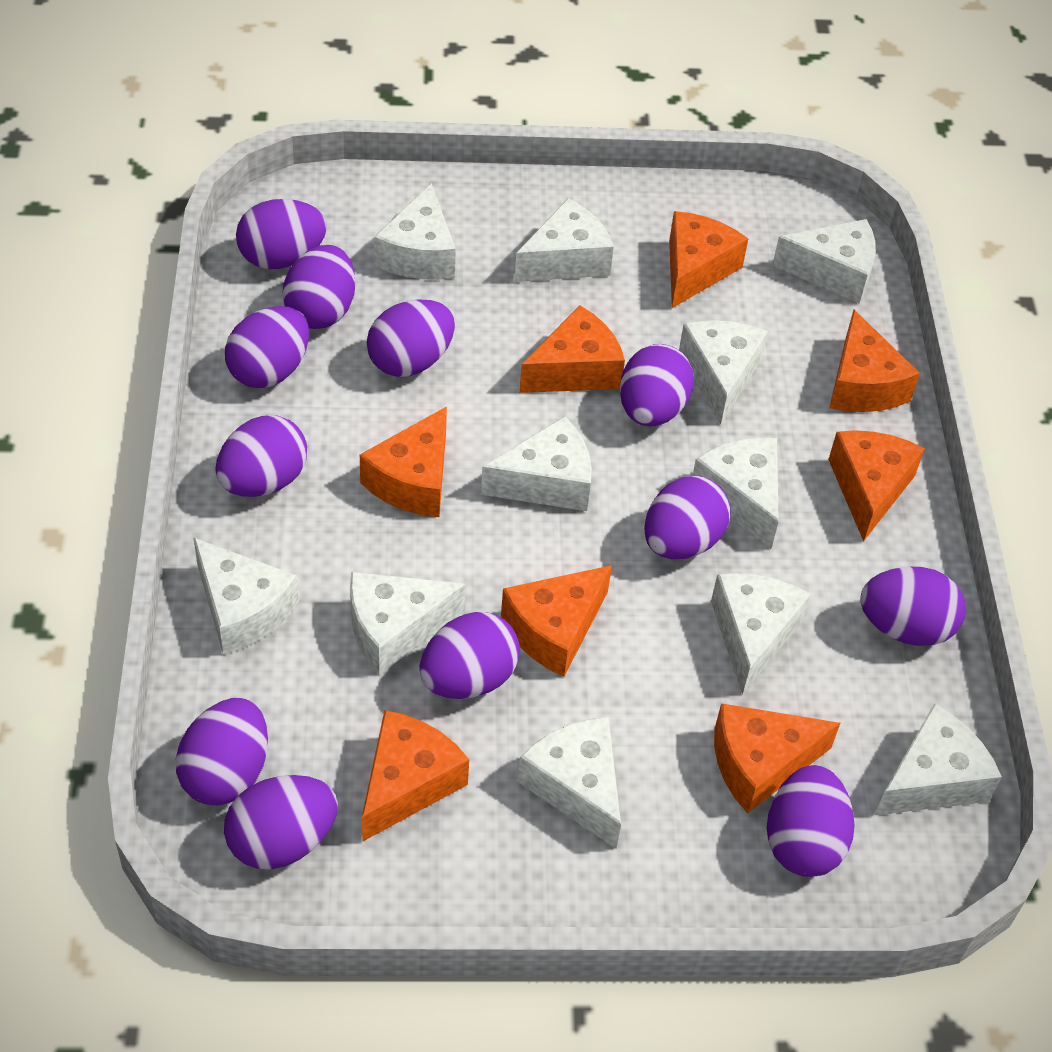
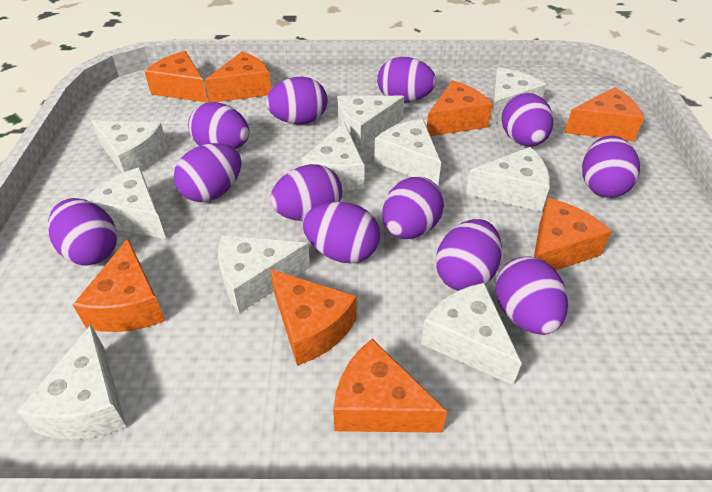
white cheese: 11 -> 10

